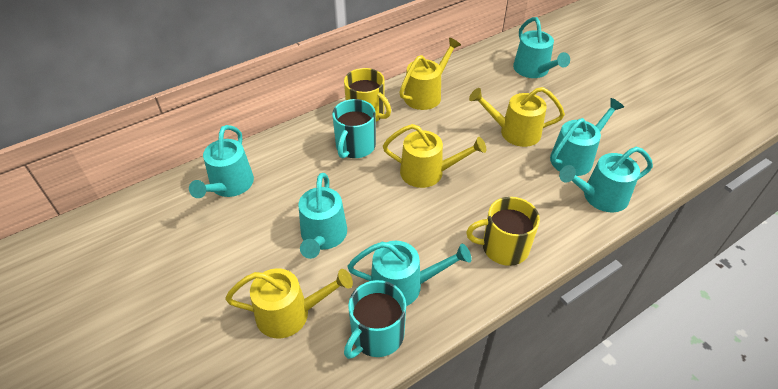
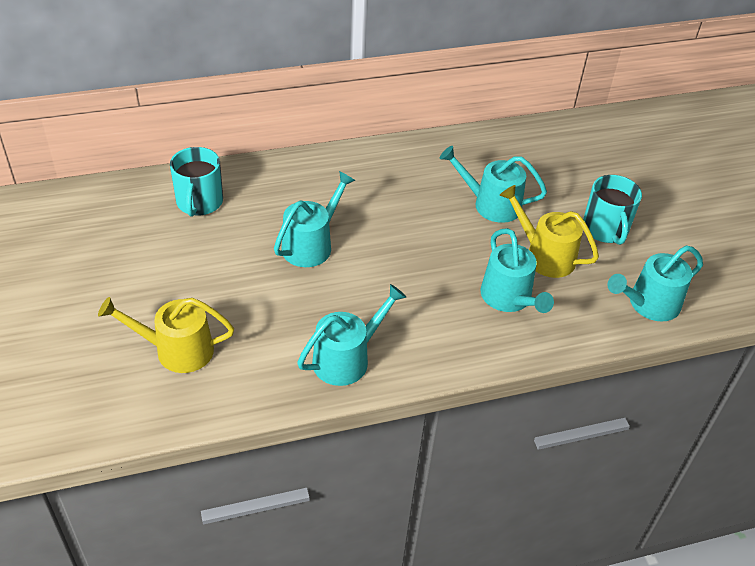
turquoise watering can: 6 -> 5
yellow mug: 2 -> 0
yellow watering can: 4 -> 2

